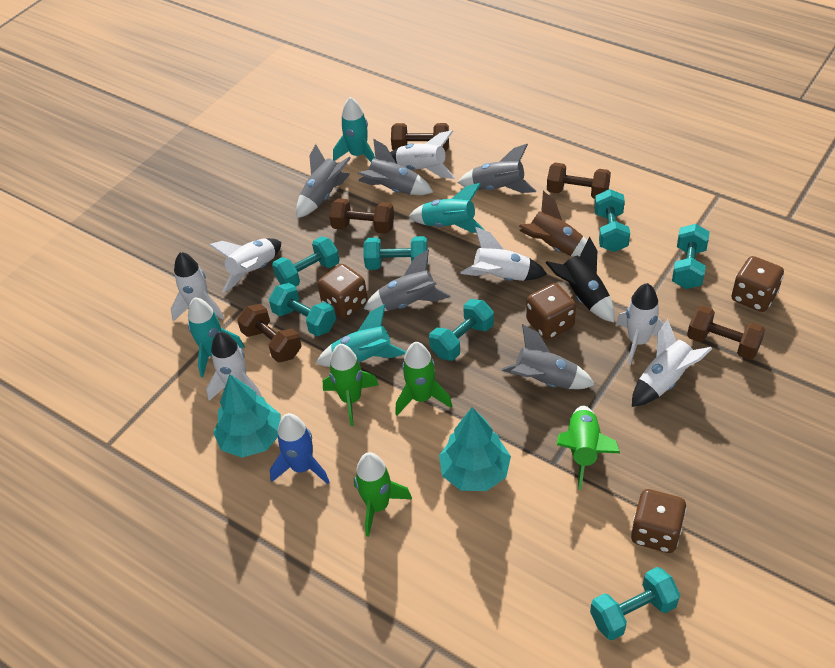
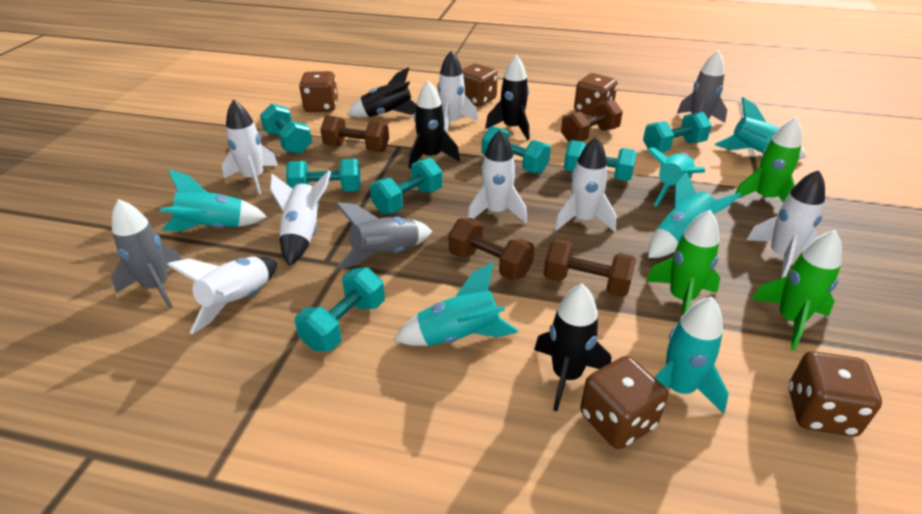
black rocket: 1 -> 4
blue rocket: 1 -> 0
brown dice: 4 -> 5
brown dumbbell: 5 -> 4
brown rocket: 1 -> 0
green rocket: 4 -> 3
grey rocket: 5 -> 3
turquoise rocket: 4 -> 6
turquoise tree: 2 -> 0

